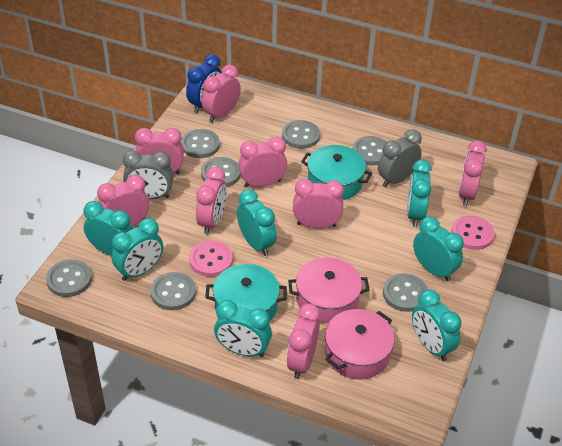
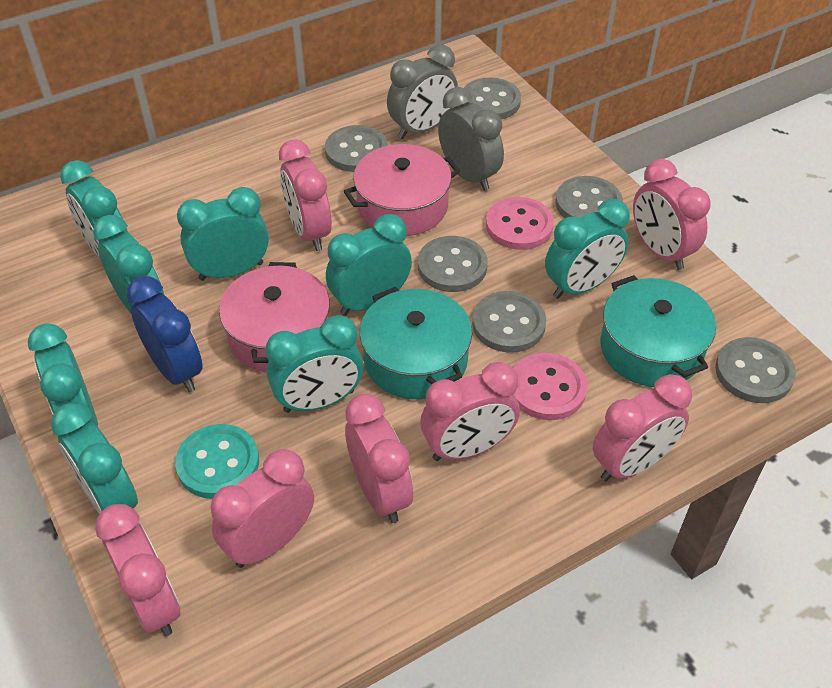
grey button: 7 -> 6
pink clock: 8 -> 7
turquoise button: 0 -> 1
turquoise clock: 7 -> 8

